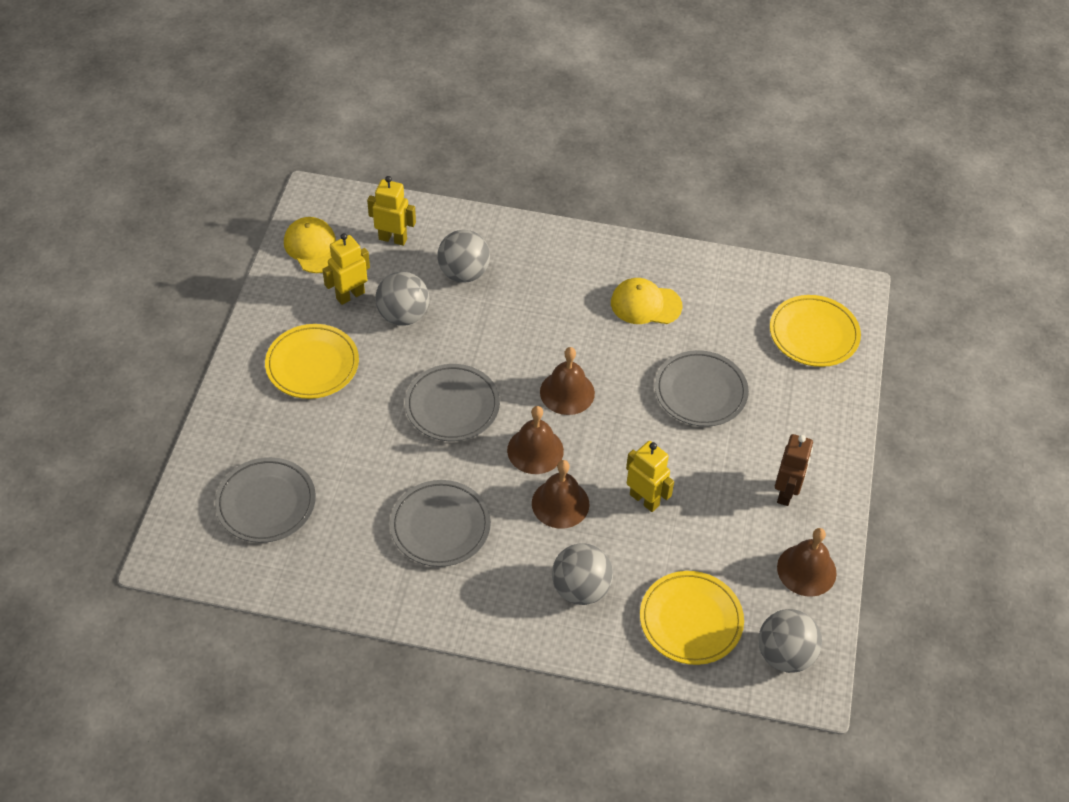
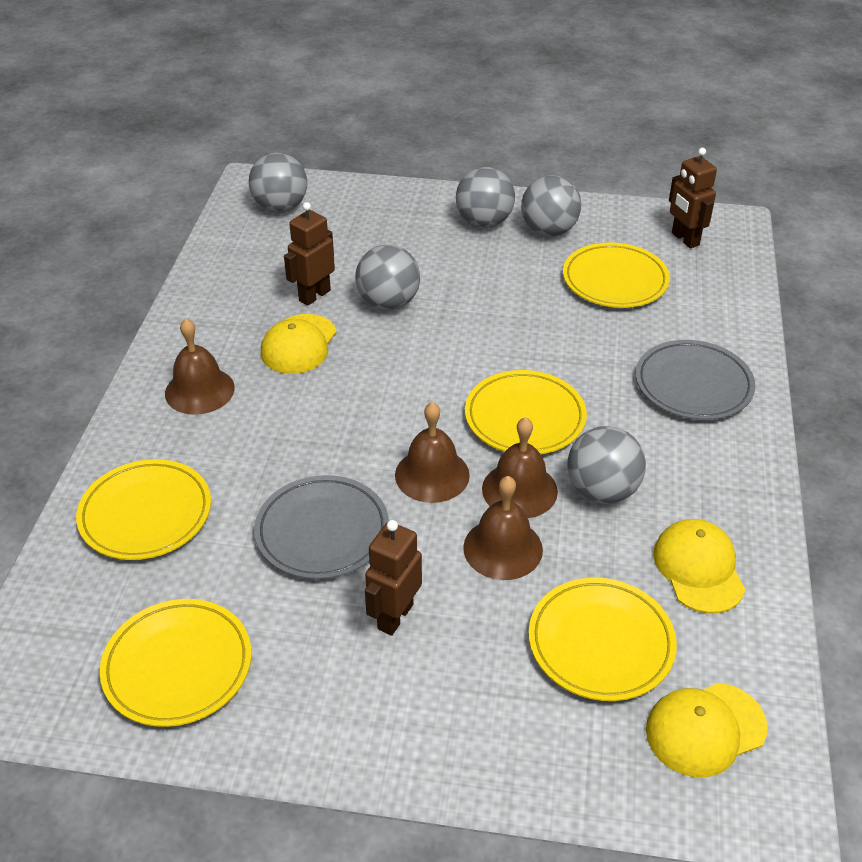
brown robot: 1 -> 3
grey ball: 4 -> 5
grey plate: 4 -> 2
yellow cap: 2 -> 3
yellow plate: 3 -> 5
yellow robot: 3 -> 0

